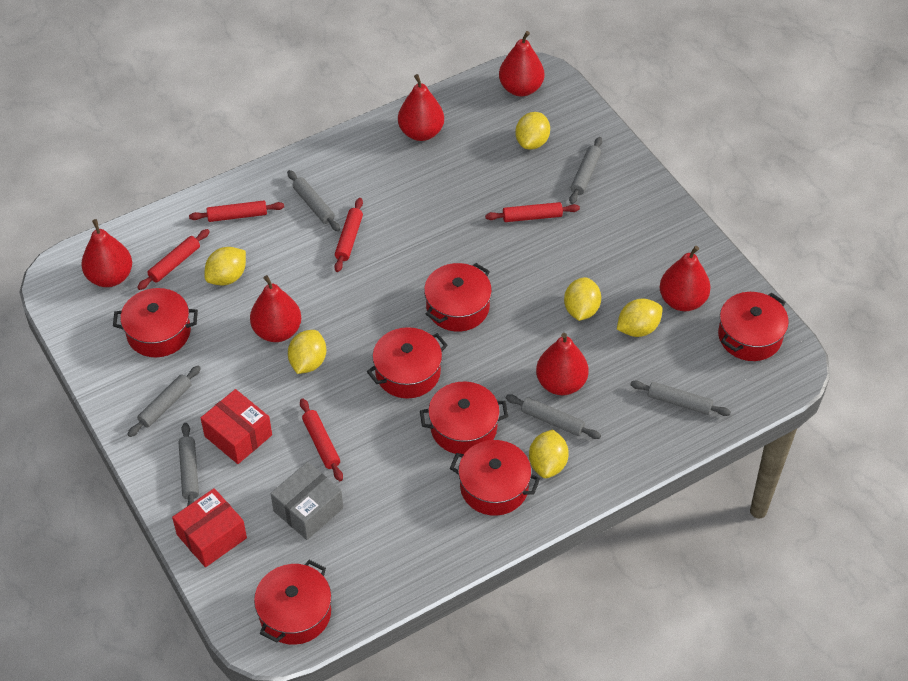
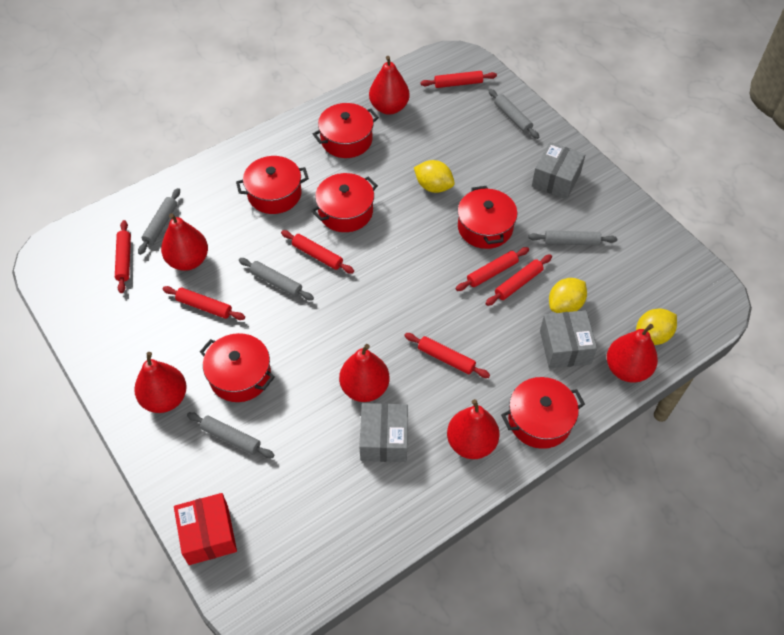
grey box: 1 -> 3
grey rolling pin: 6 -> 5
red box: 2 -> 1
red pot: 7 -> 6
red rolling pin: 5 -> 7
yellow lemon: 6 -> 3

